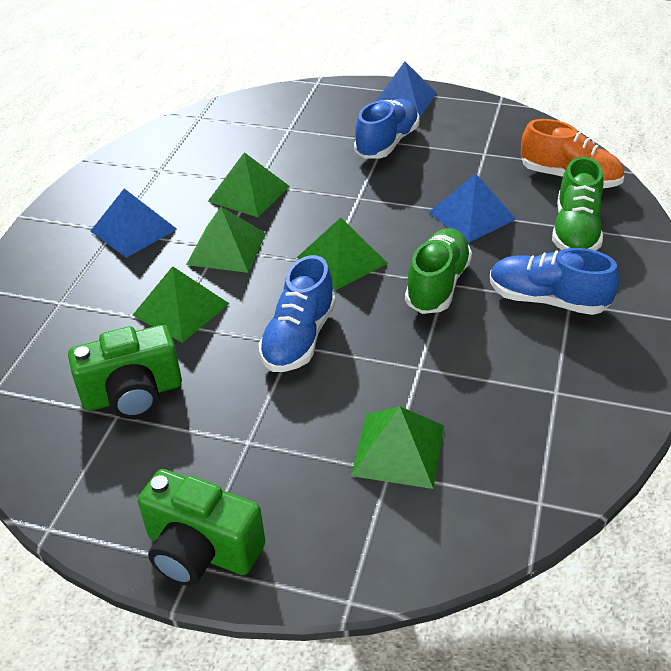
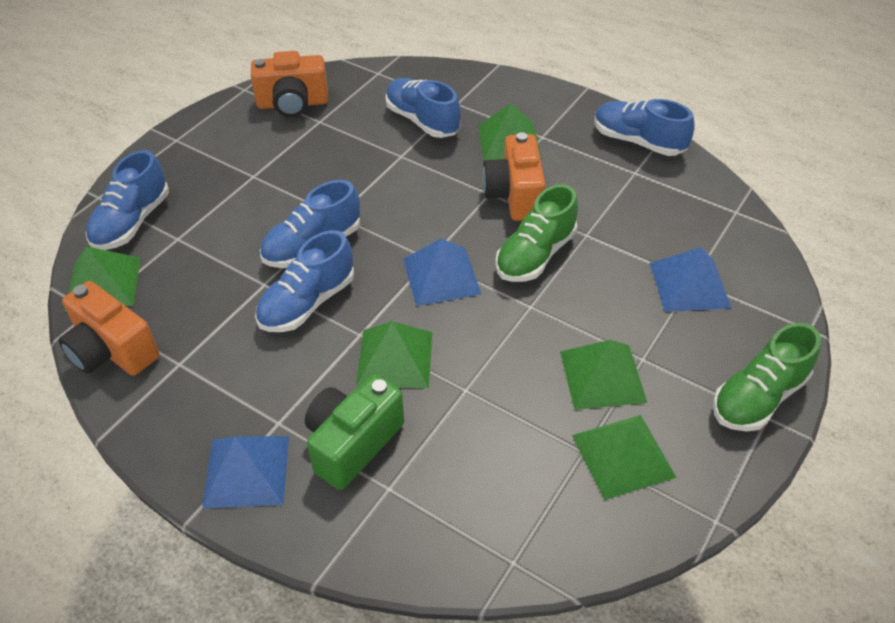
blue shoe: 3 -> 5
green camera: 2 -> 1
orange camera: 0 -> 3
orange shoe: 1 -> 0

